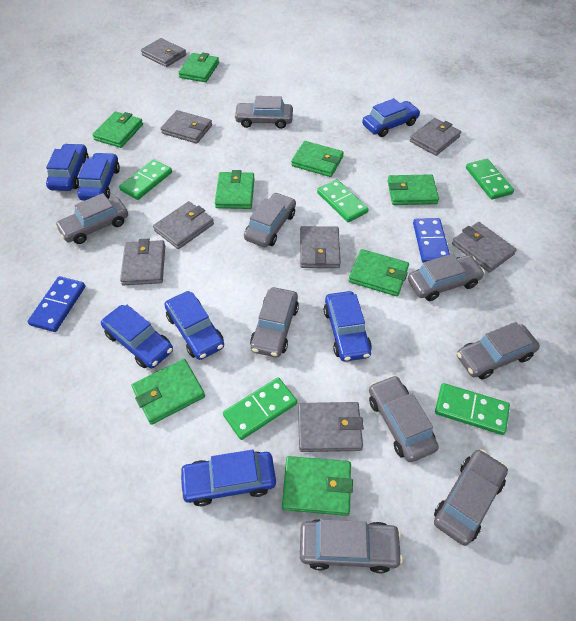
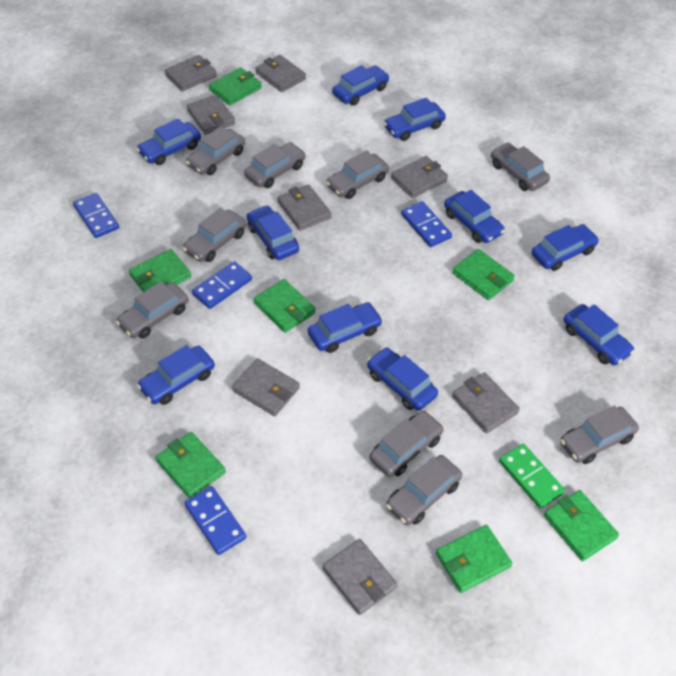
blue car: 7 -> 10
blue domino: 2 -> 4
green domino: 5 -> 1
green wallet: 8 -> 7

